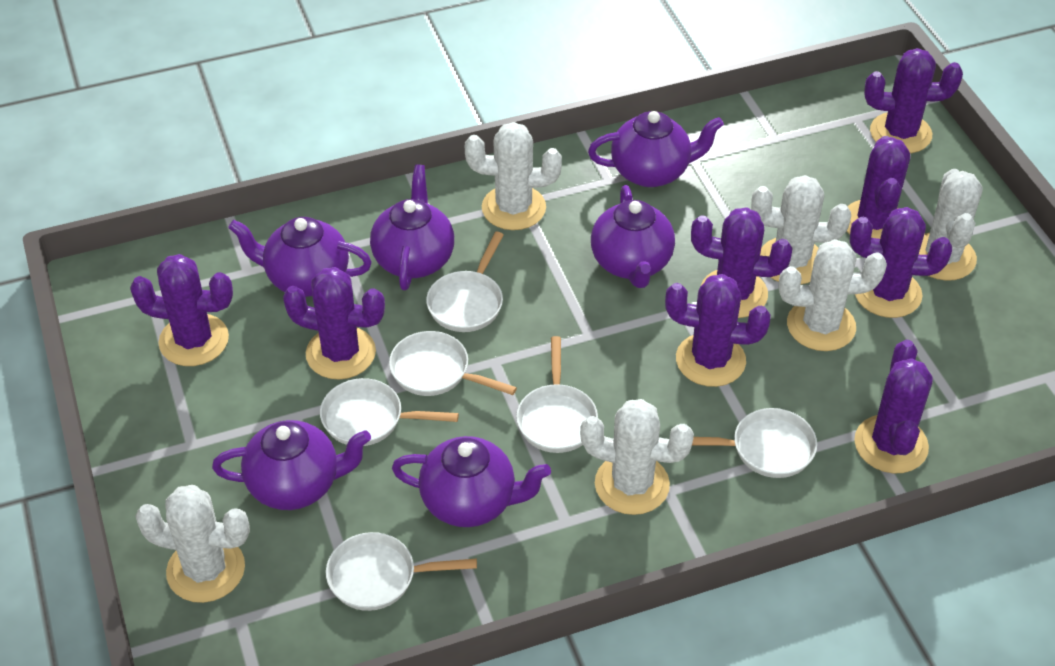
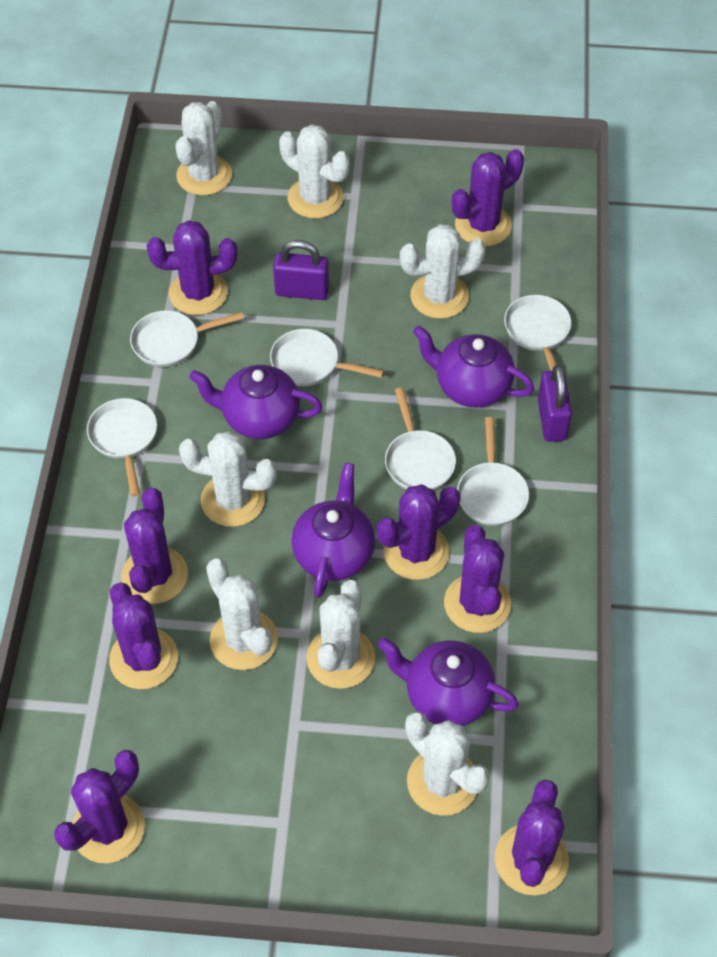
purple padlock: 0 -> 2
purple teapot: 6 -> 4
white cactus: 6 -> 7

